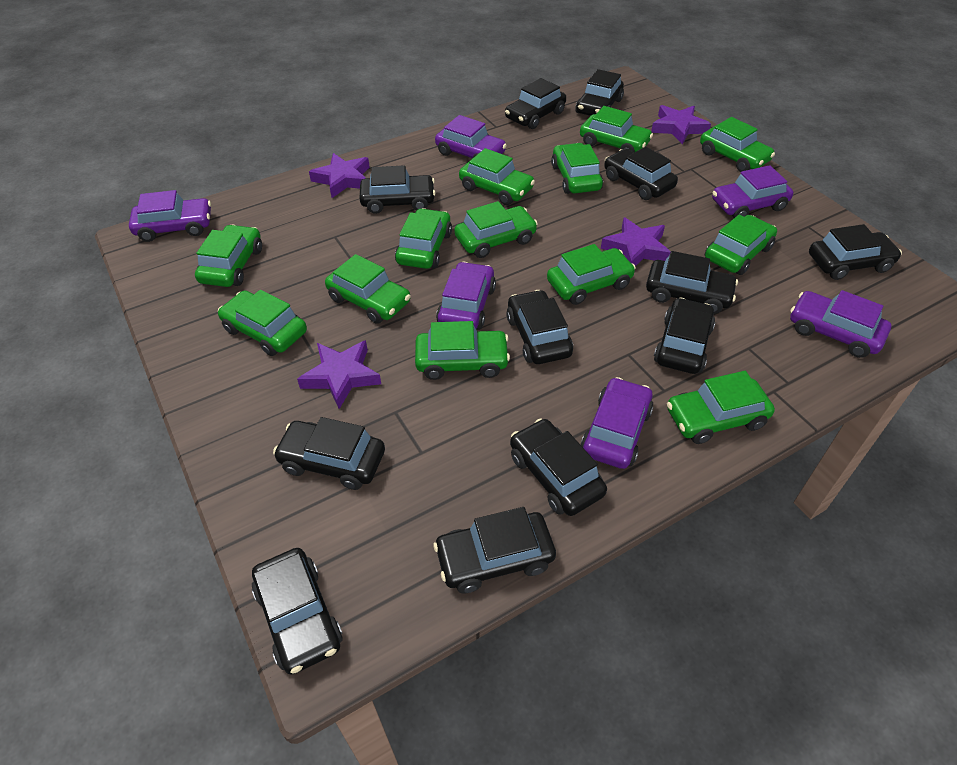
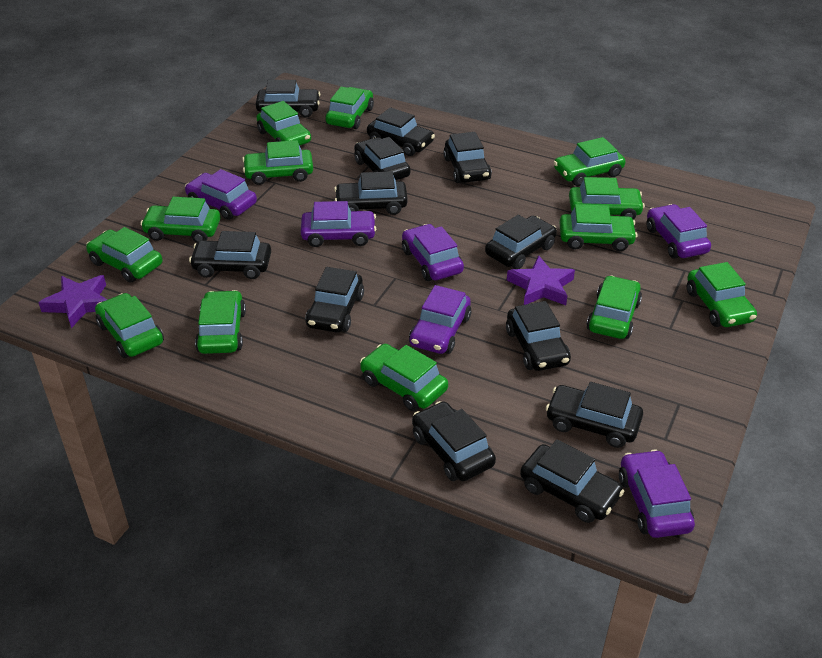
purple star: 4 -> 2

